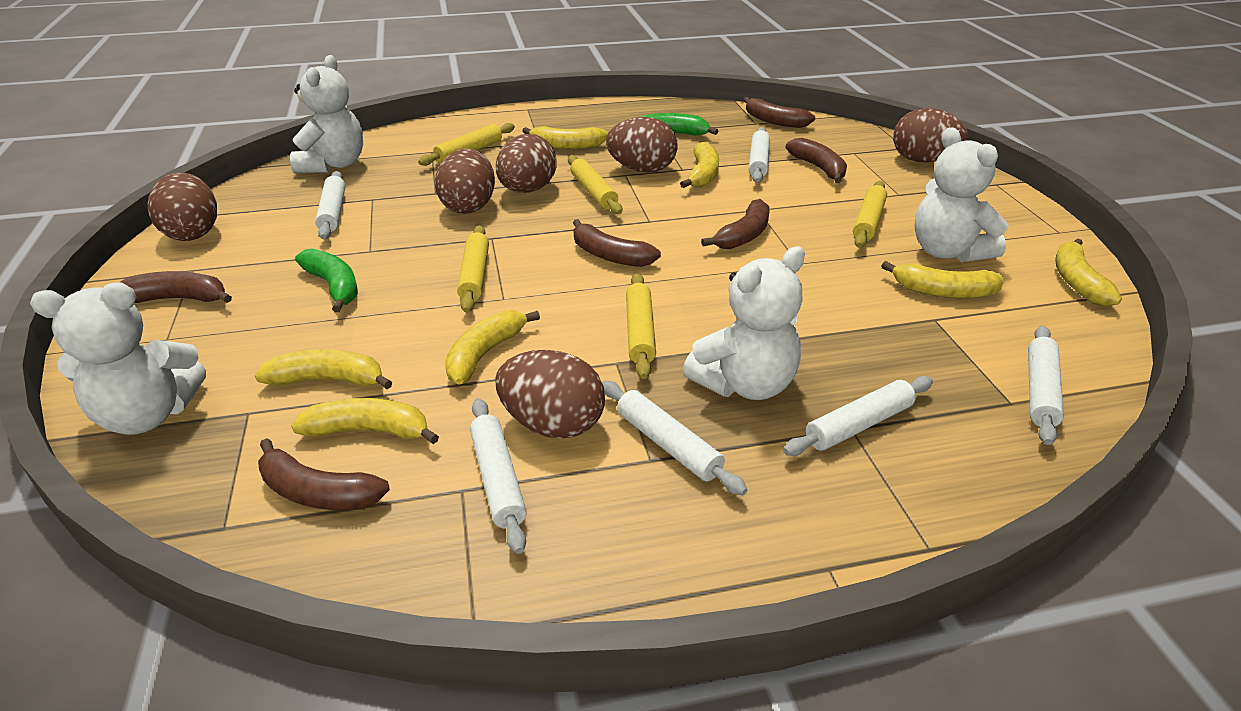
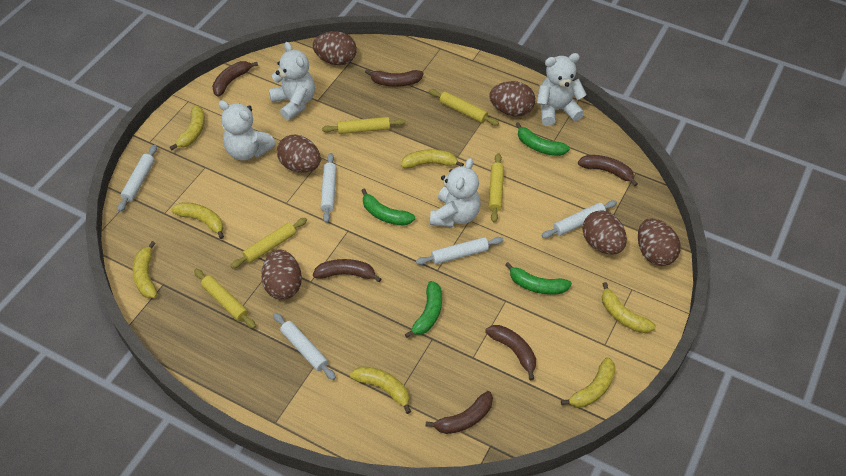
green banana: 2 -> 4
white rolling pin: 6 -> 5

